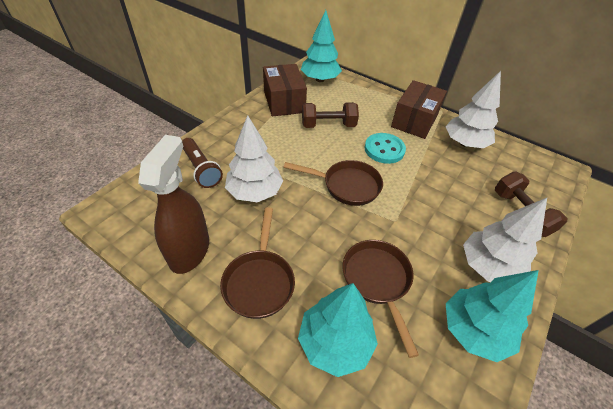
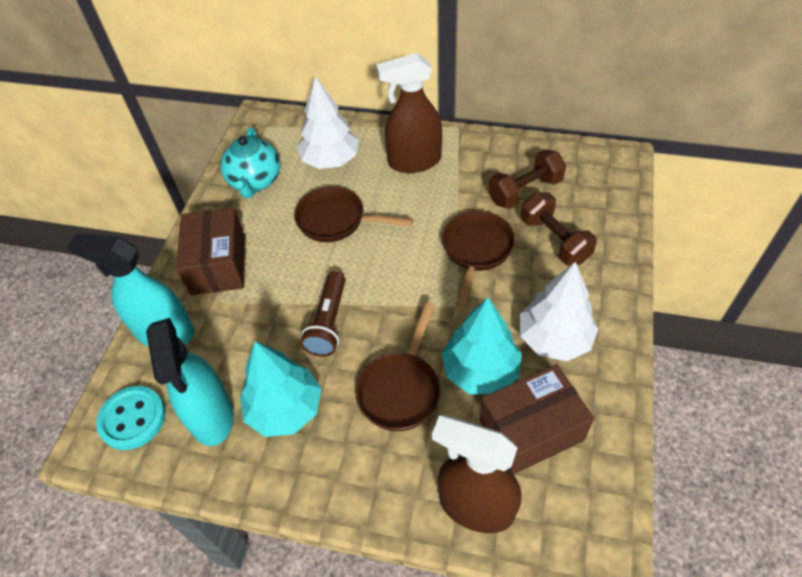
brown spray bottle: 1 -> 2
turquoise spray bottle: 0 -> 2
turquoise teapot: 0 -> 1
turquoise tree: 3 -> 2
white tree: 3 -> 2

